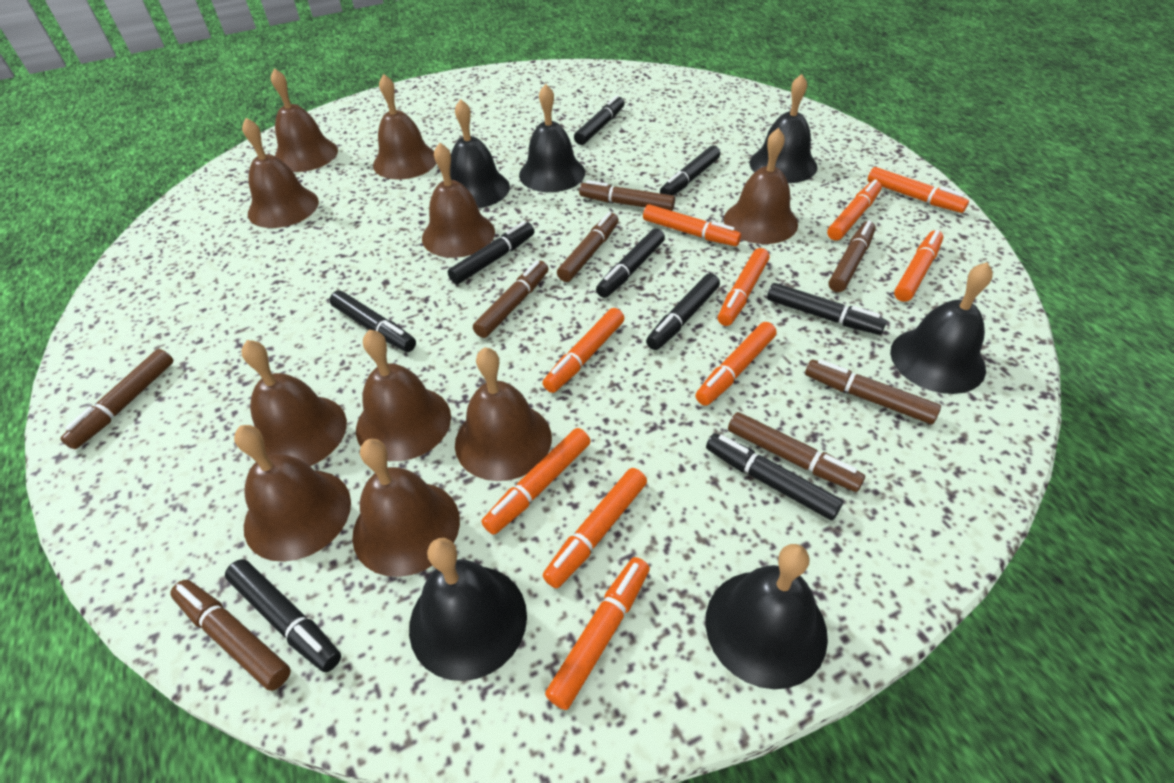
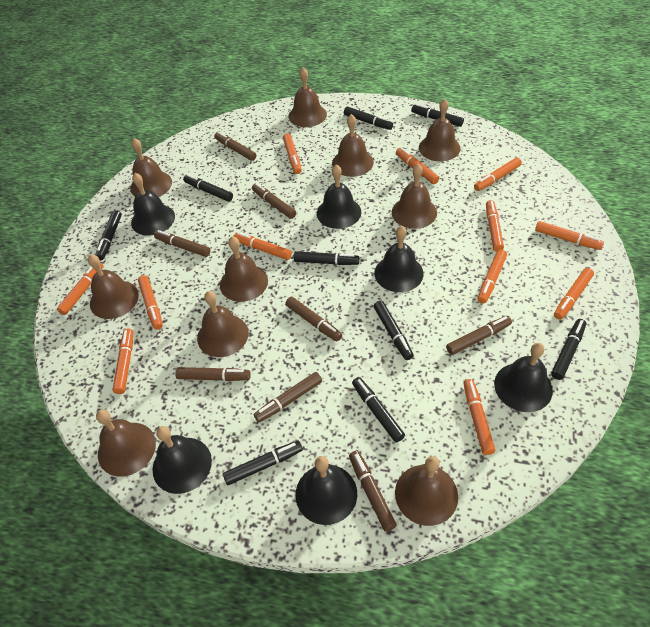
orange marker: 10 -> 12

